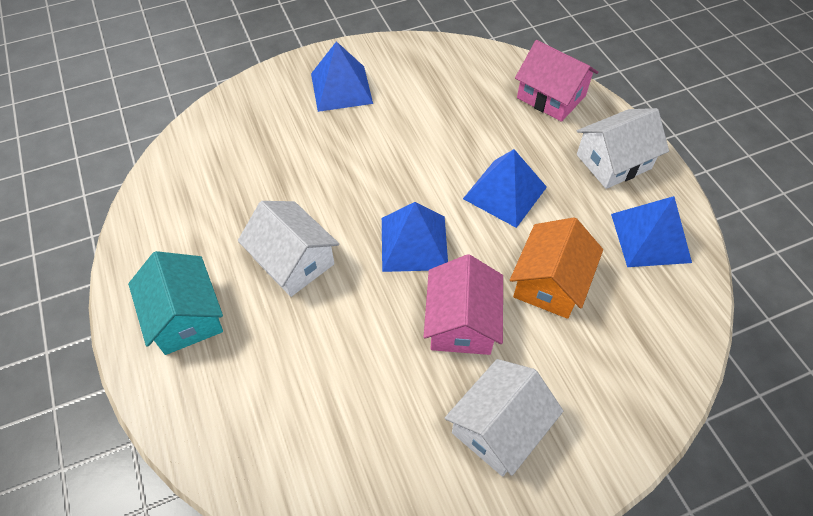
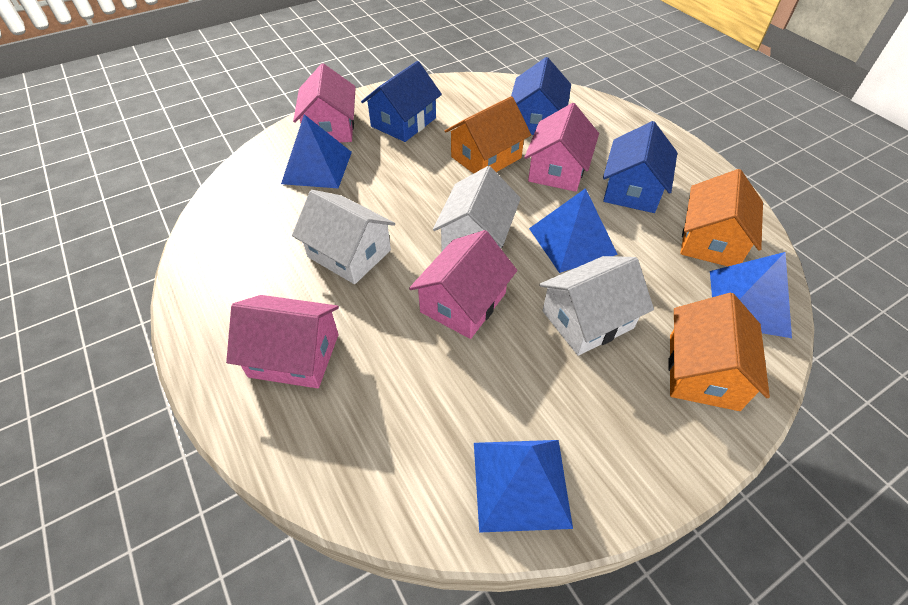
blue house: 0 -> 3
orange house: 1 -> 3
pink house: 2 -> 4
turquoise house: 1 -> 0

